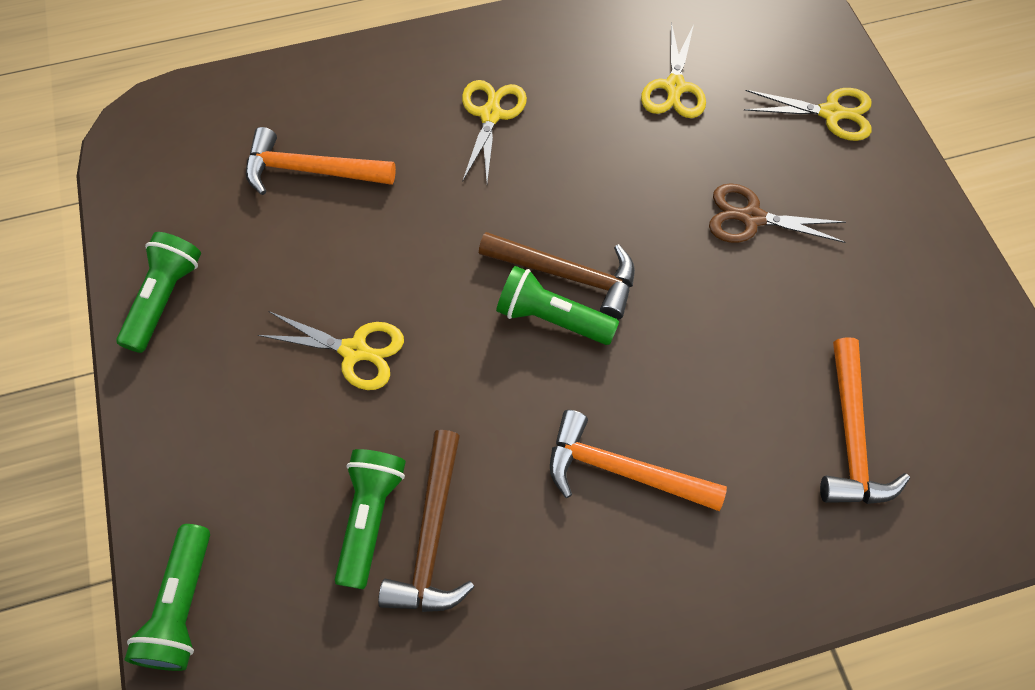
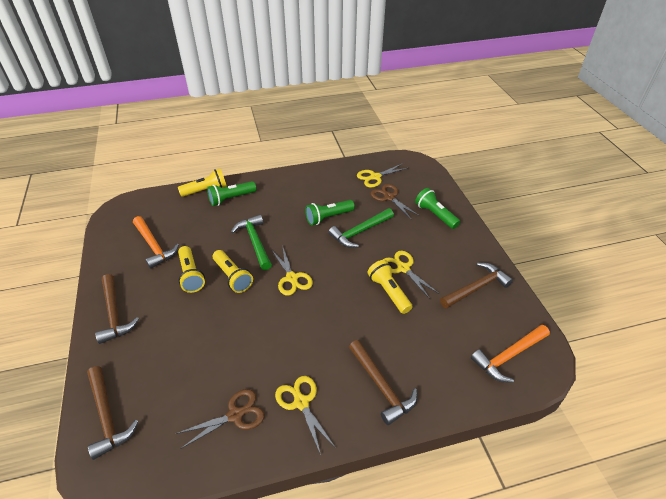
brown hammer: 2 -> 4
brown scissors: 1 -> 2
green flashlight: 4 -> 3
green hammer: 0 -> 2
orange hammer: 3 -> 2
yellow flashlight: 0 -> 4

